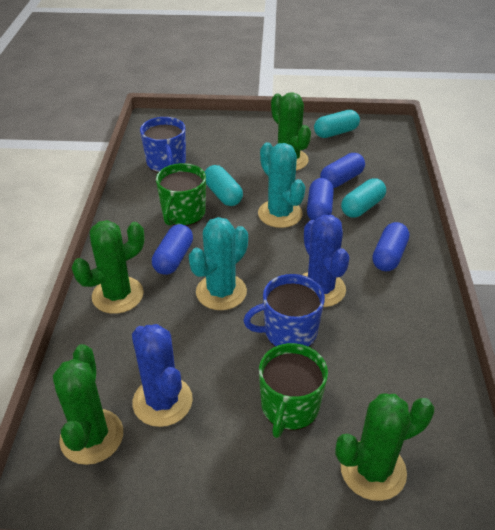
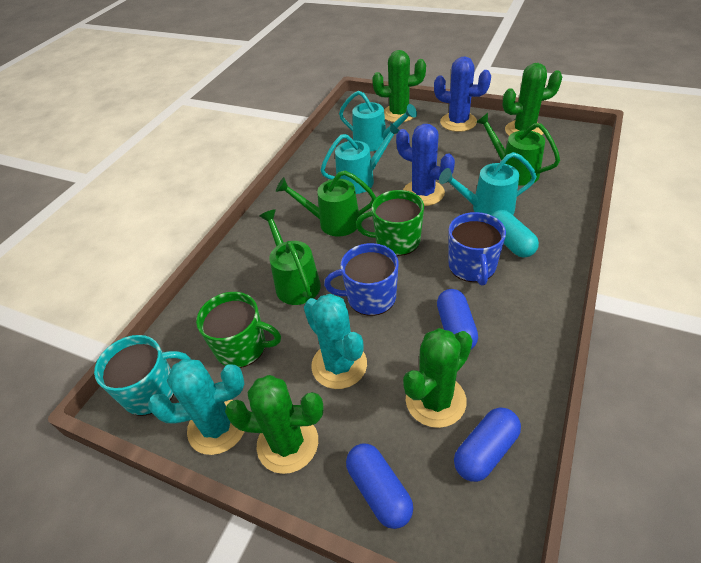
blue capsule: 4 -> 3
green watering can: 0 -> 3
turquoise capsule: 3 -> 1
turquoise mug: 0 -> 1
turquoise watering can: 0 -> 3

